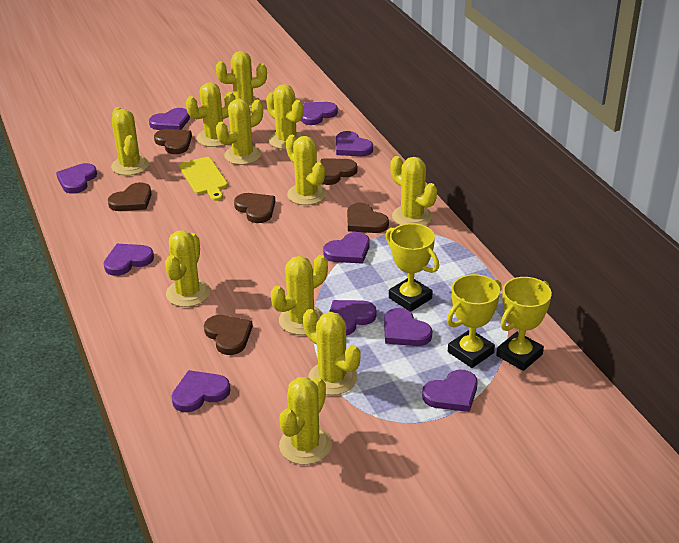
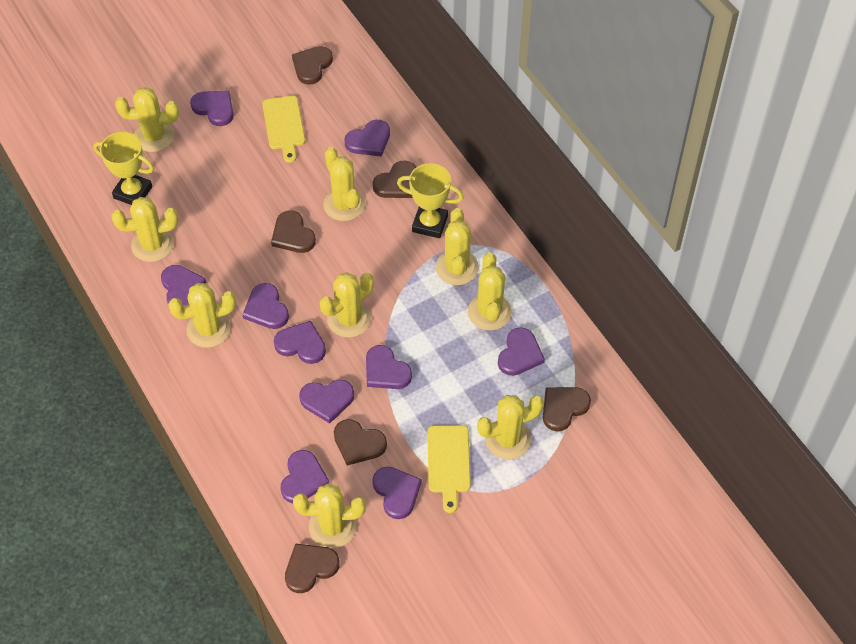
yellow cactus: 11 -> 9
yellow cutting board: 1 -> 2
yellow trophy: 3 -> 2

